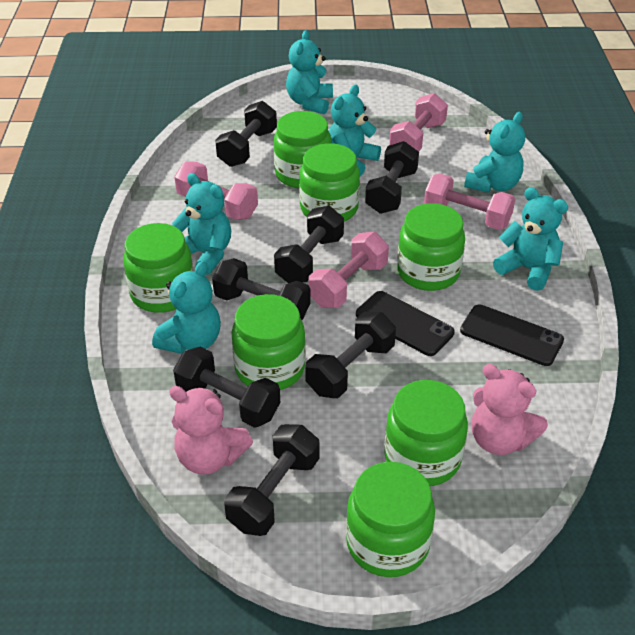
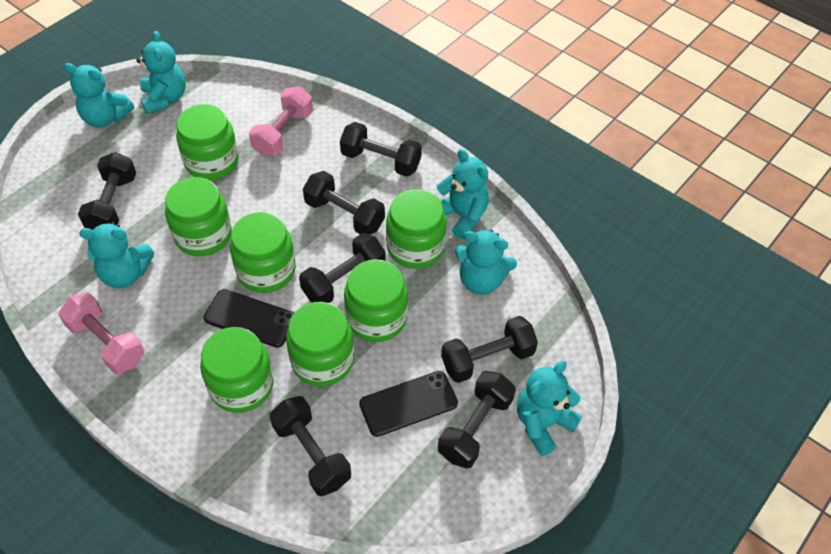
pink dumbbell: 4 -> 2
pink teddy bear: 2 -> 0

